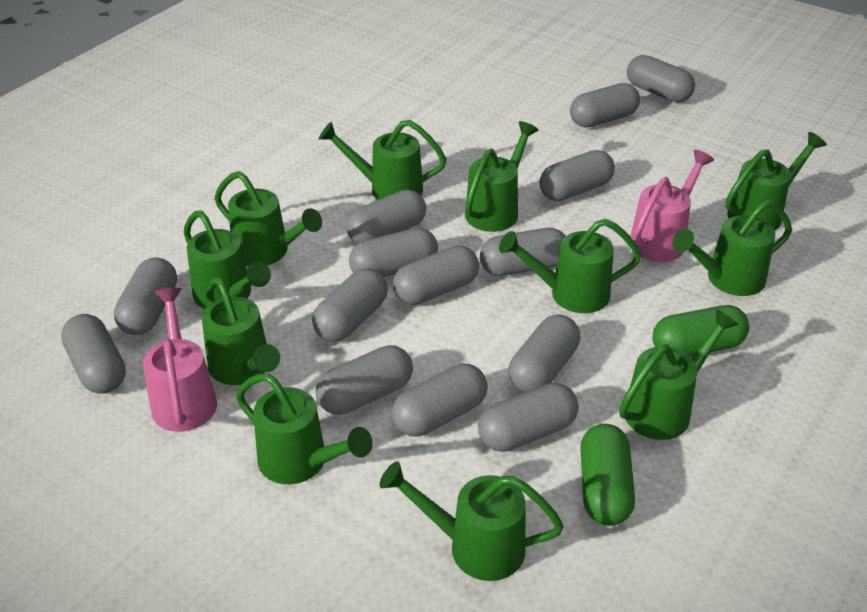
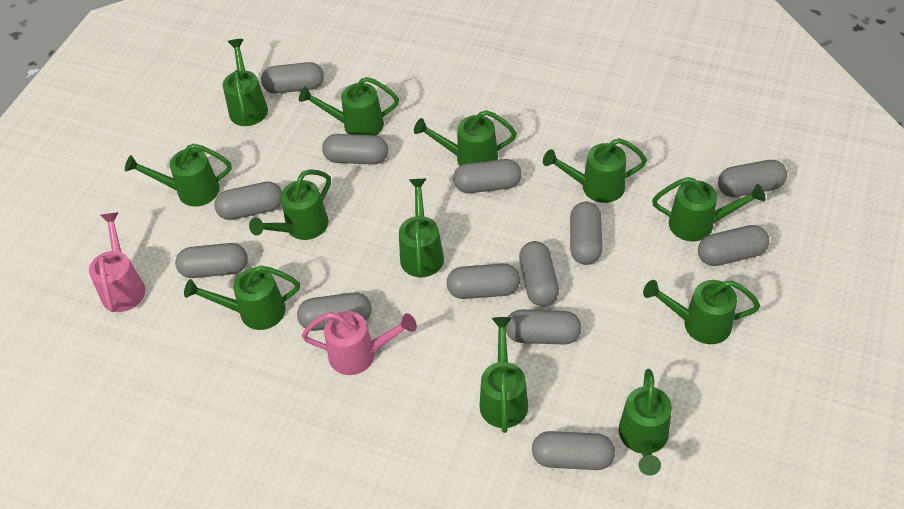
green capsule: 2 -> 0
green watering can: 11 -> 12
grey capsule: 14 -> 13

